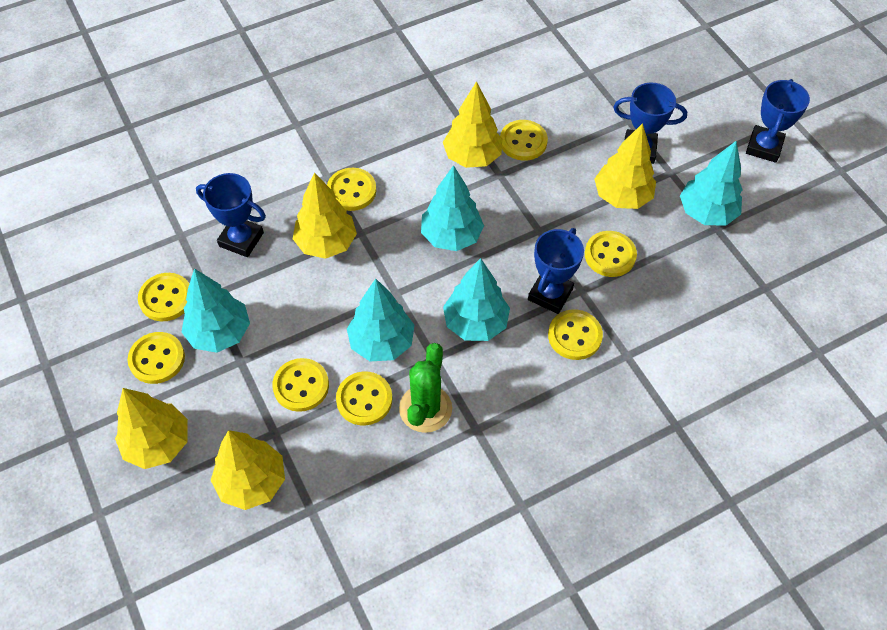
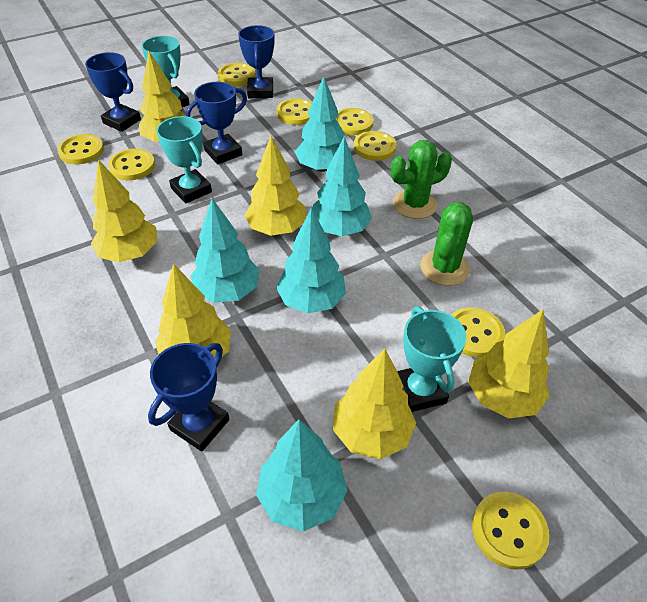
green cactus: 1 -> 2
turquoise trophy: 0 -> 3
yellow tree: 5 -> 6

